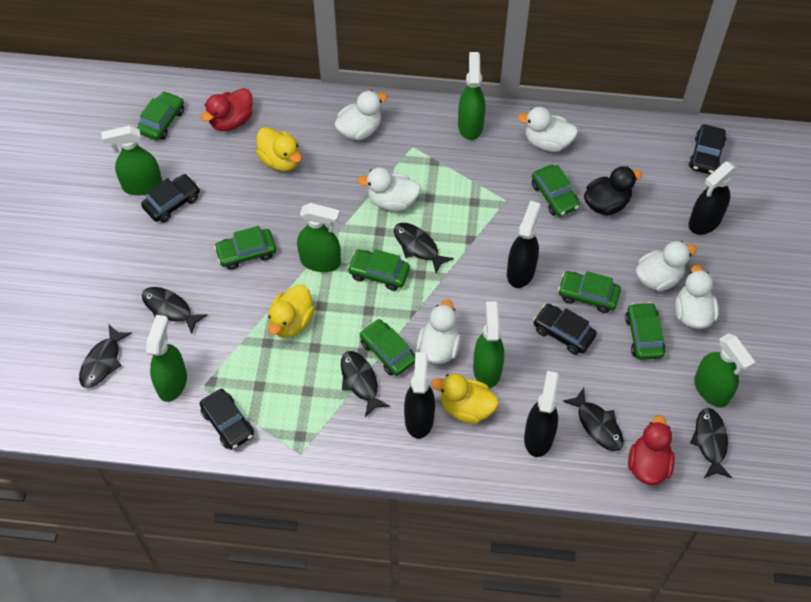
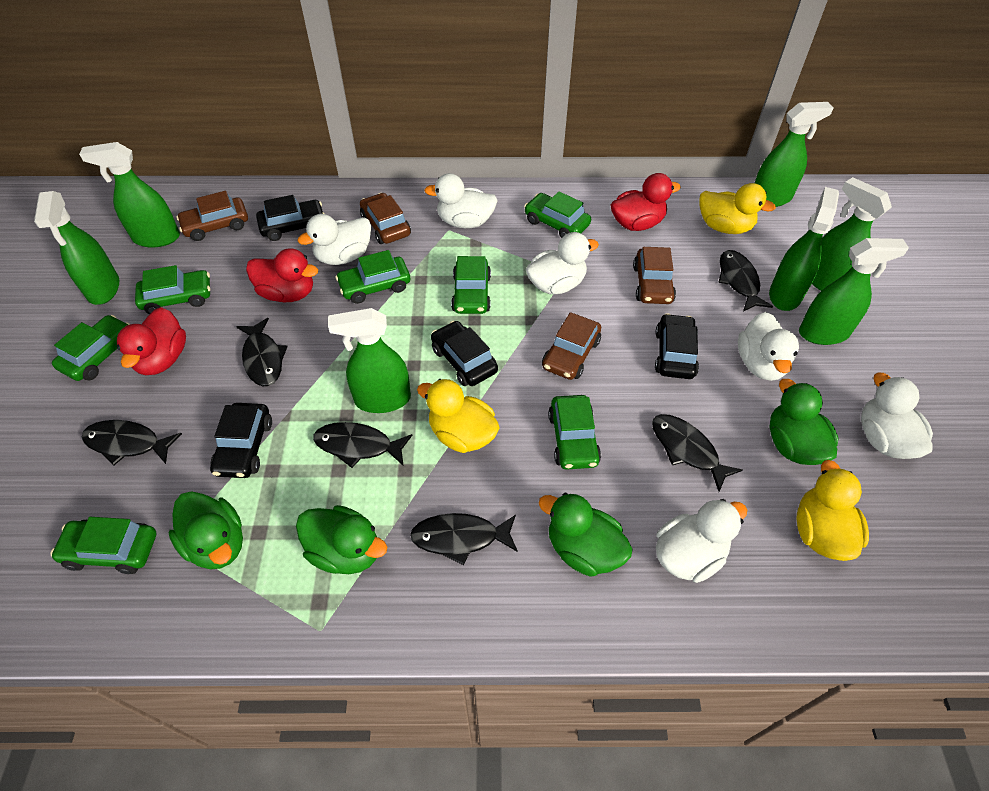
black duck: 1 -> 0
black spray bottle: 4 -> 0
brown car: 0 -> 4
green duck: 0 -> 4
green spray bottle: 6 -> 7
red duck: 2 -> 3

